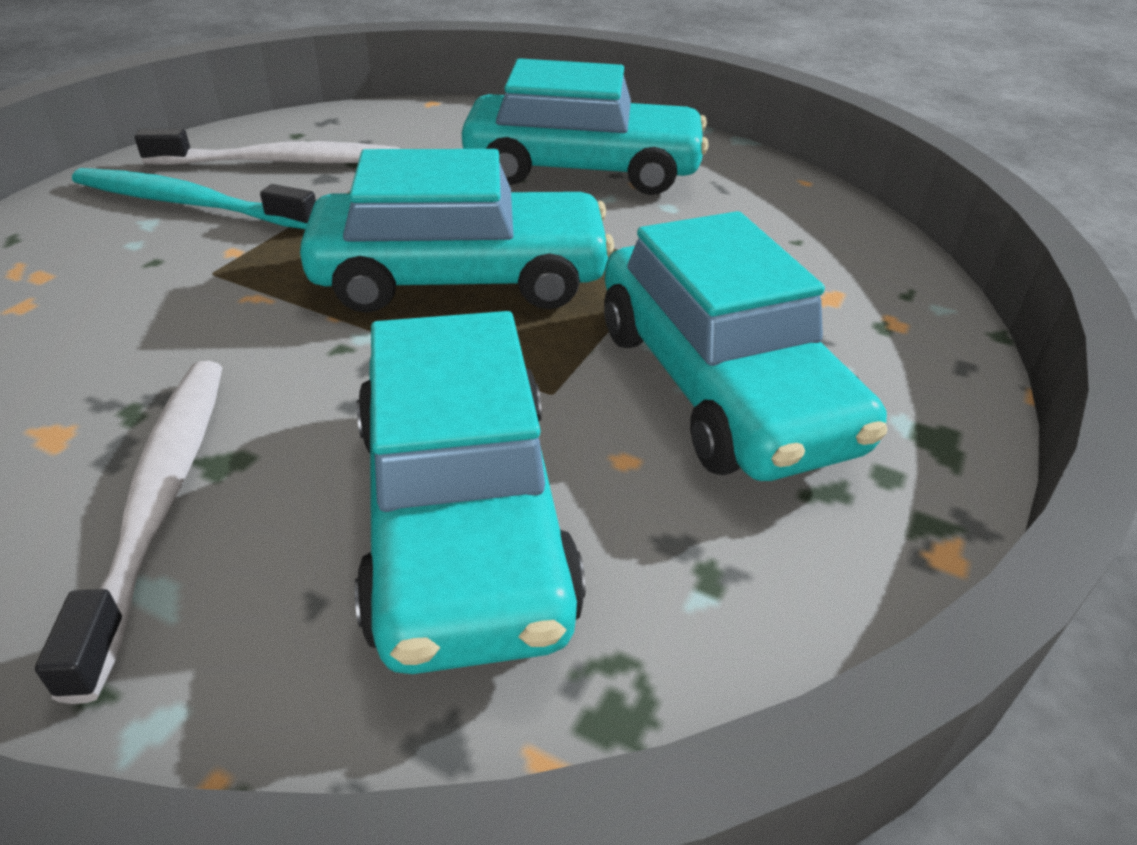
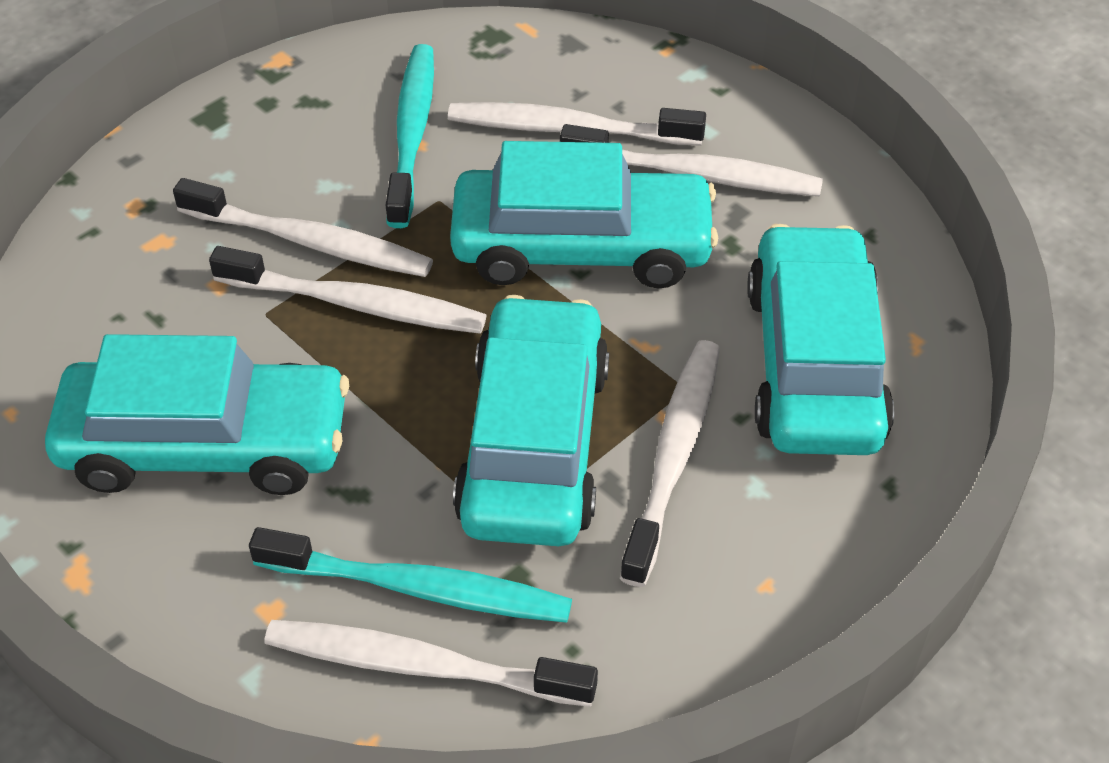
turquoise toothbrush: 1 -> 2
white toothbrush: 2 -> 6

